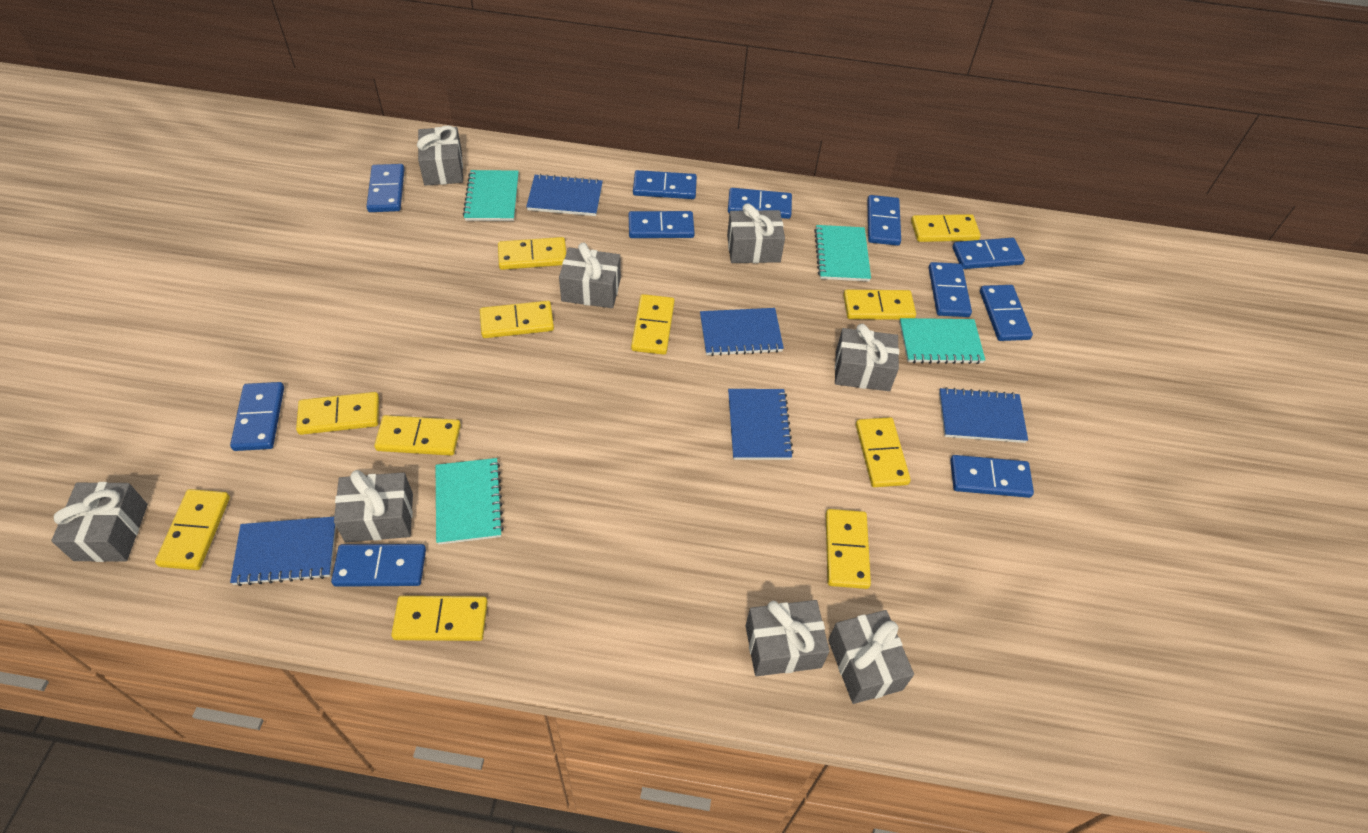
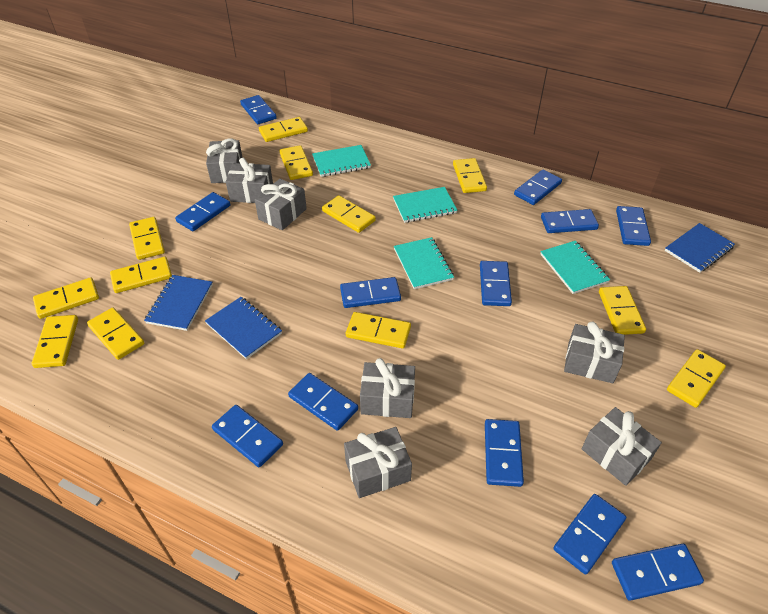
blue domino: 11 -> 12
blue notebook: 5 -> 3
grey gift: 8 -> 7
yellow domino: 11 -> 12

